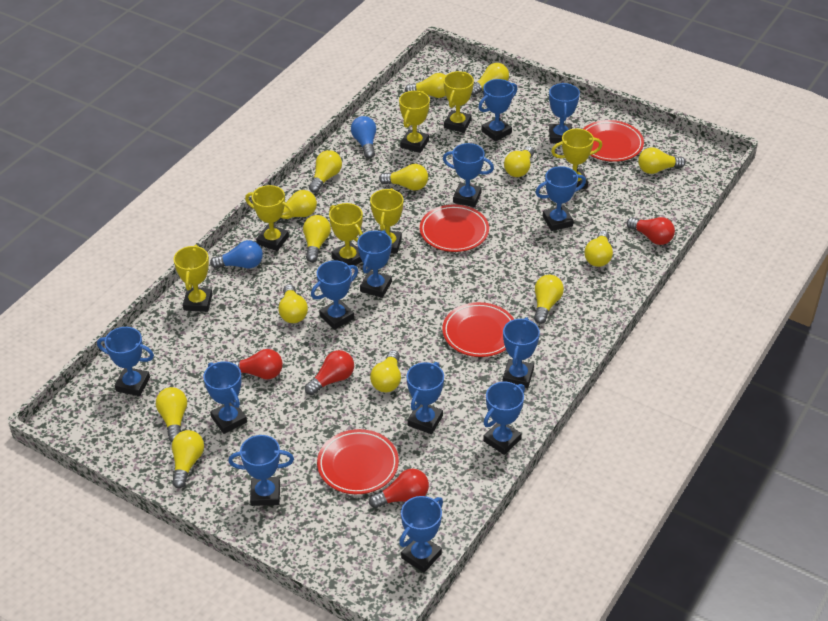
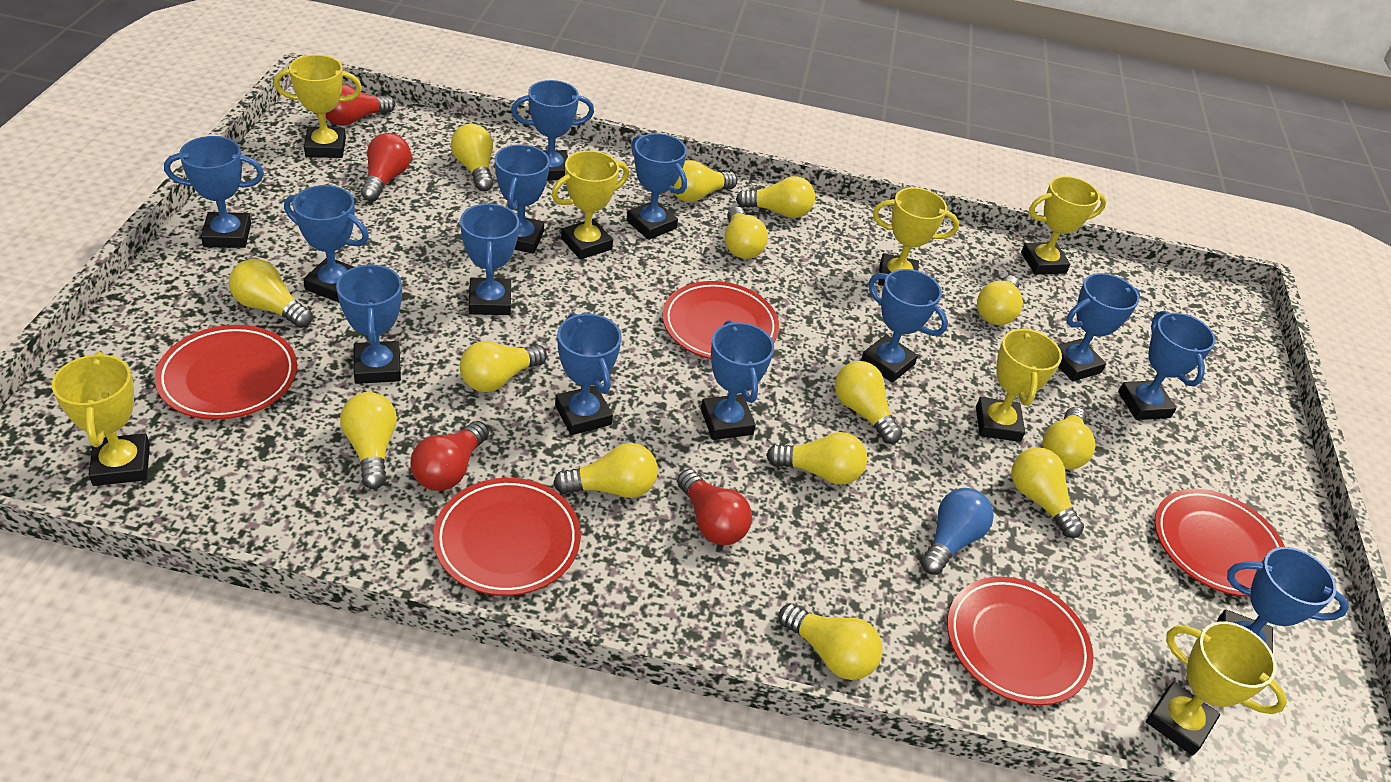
blue light bulb: 2 -> 1
red plate: 4 -> 5

